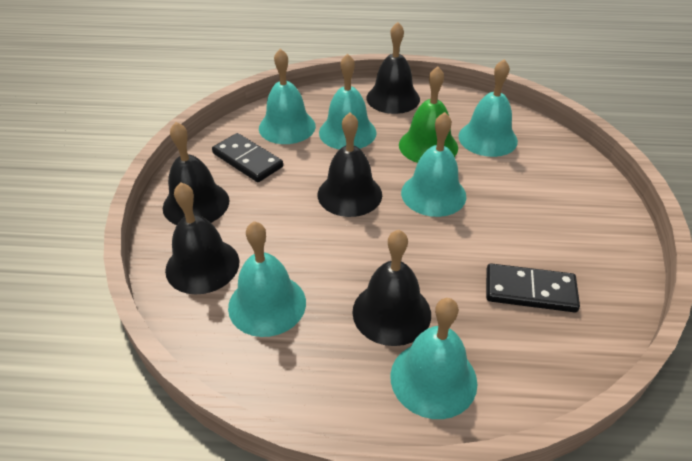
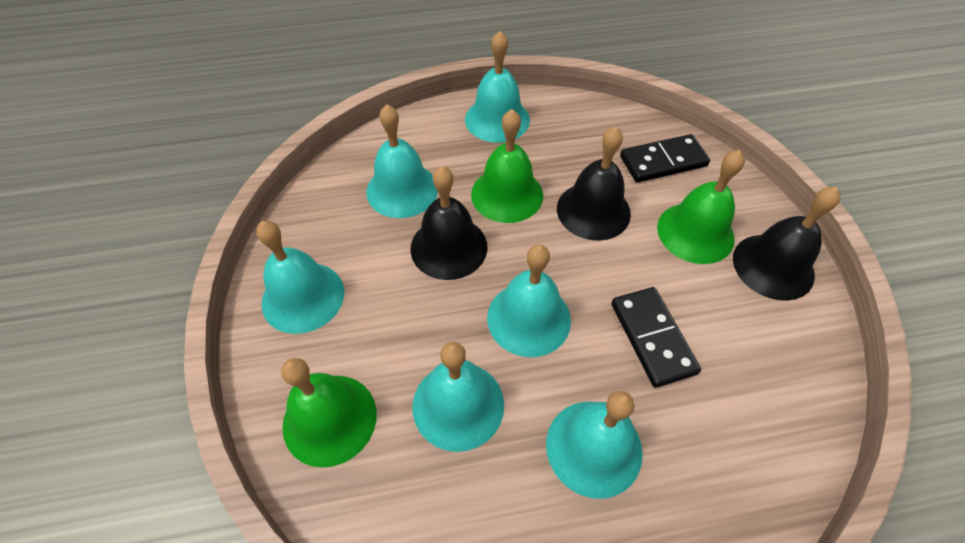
black bell: 5 -> 3
green bell: 1 -> 3

